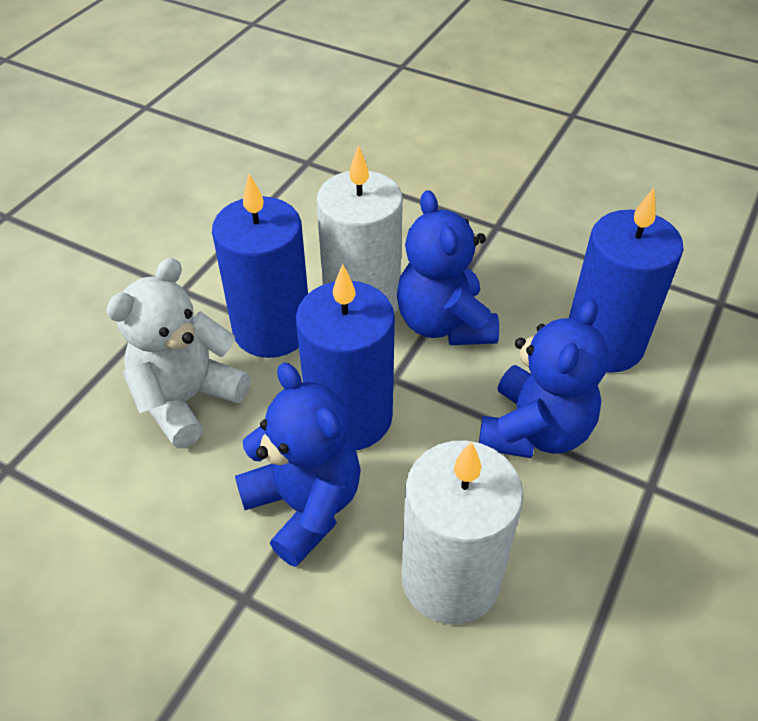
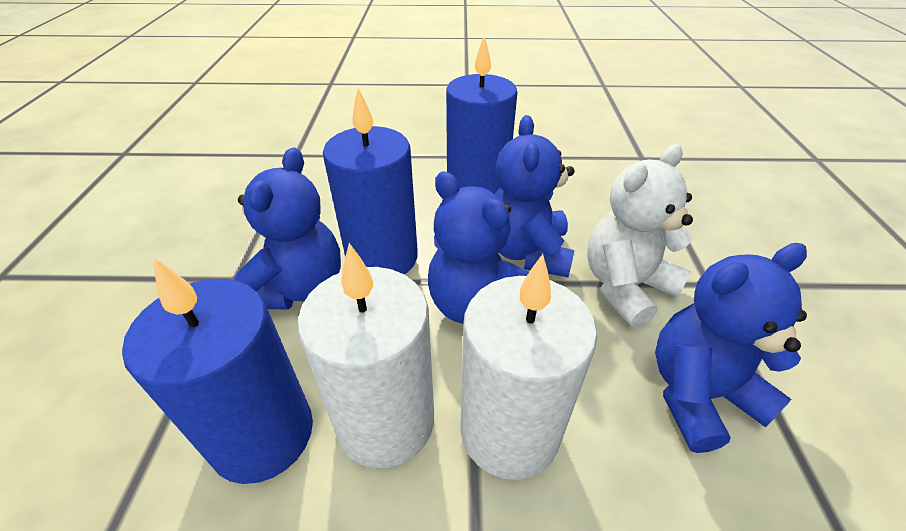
blue teddy bear: 3 -> 4

